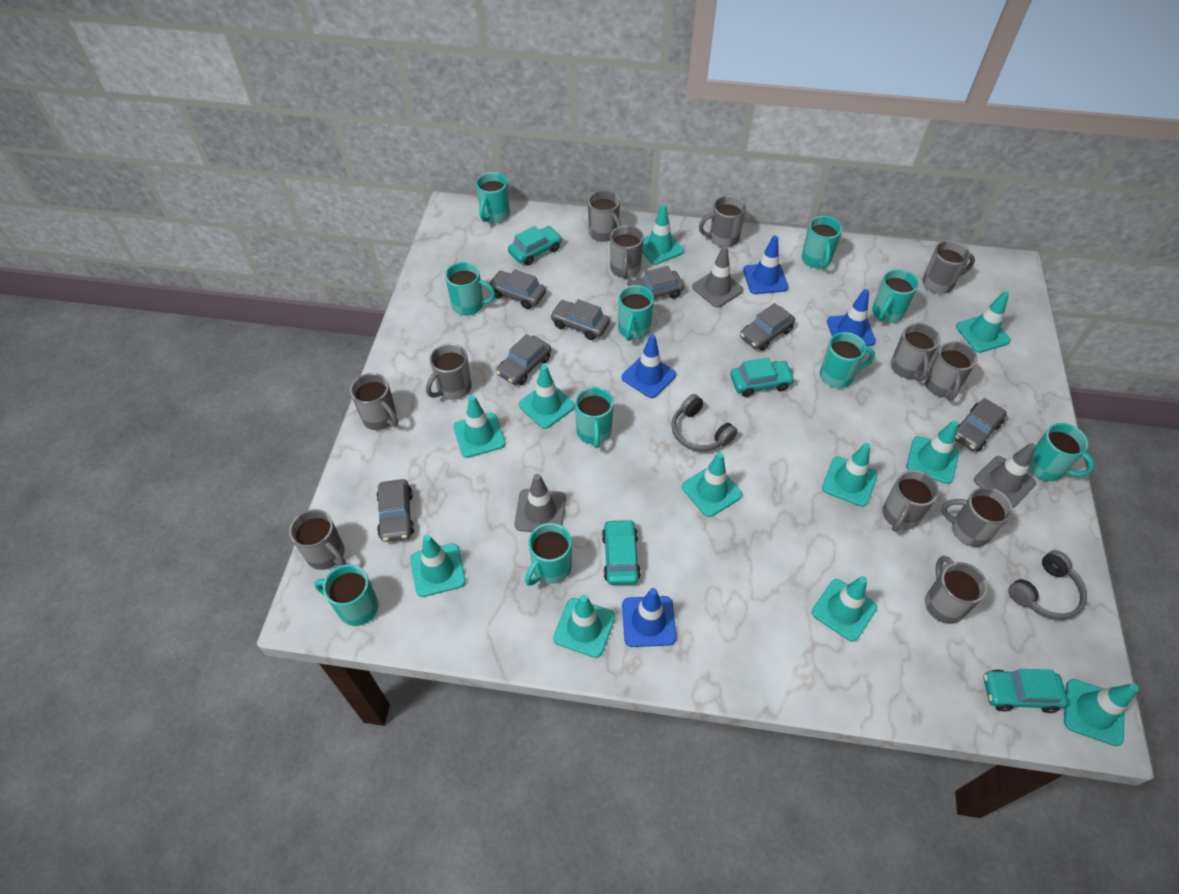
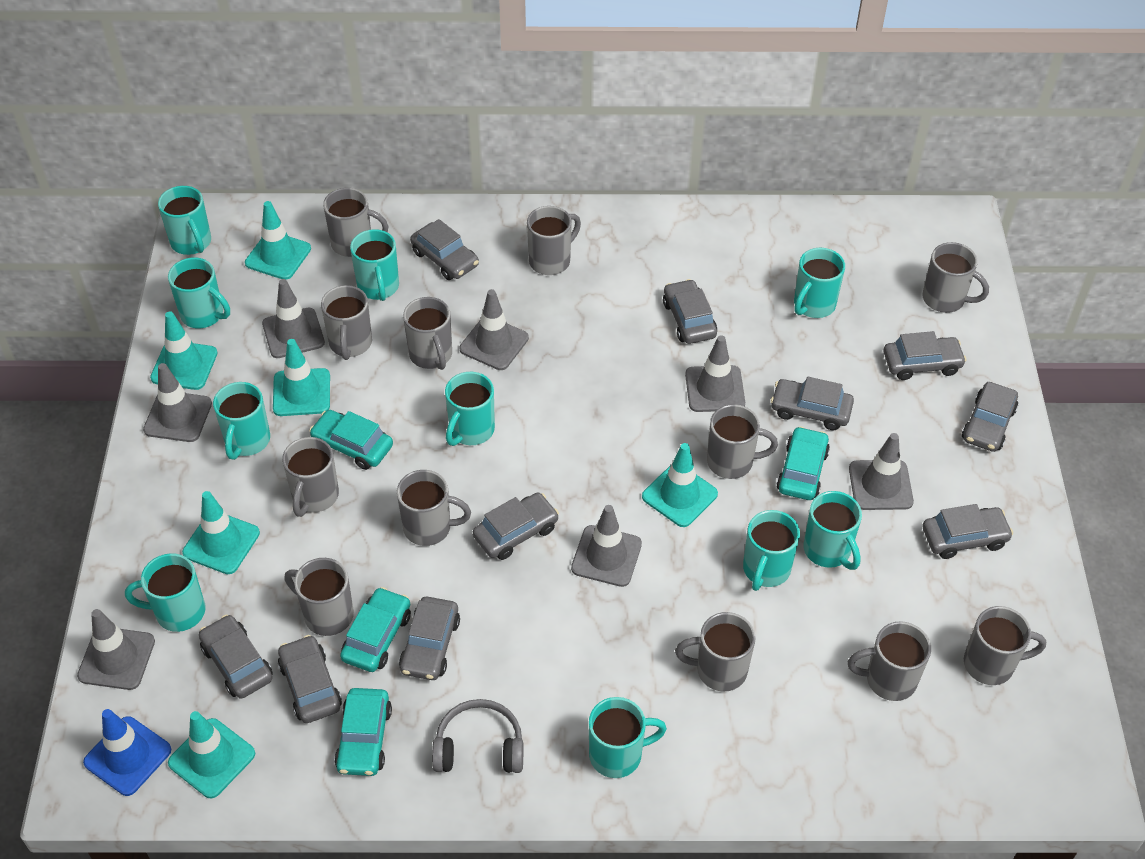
blue traffic cone: 4 -> 1
grey car: 7 -> 10
grey headphones: 2 -> 1
grey traffic cone: 3 -> 7
turquoise traffic cone: 11 -> 6

